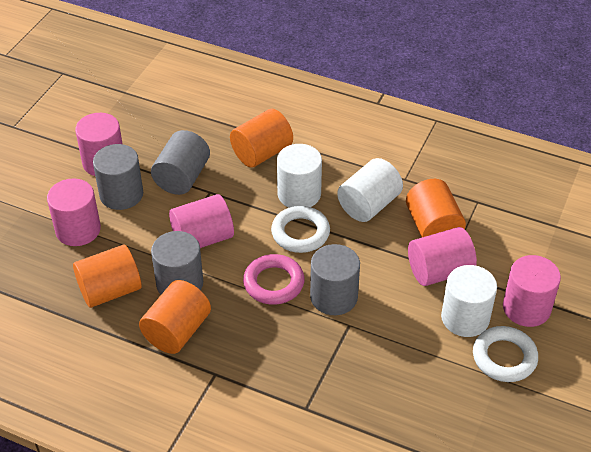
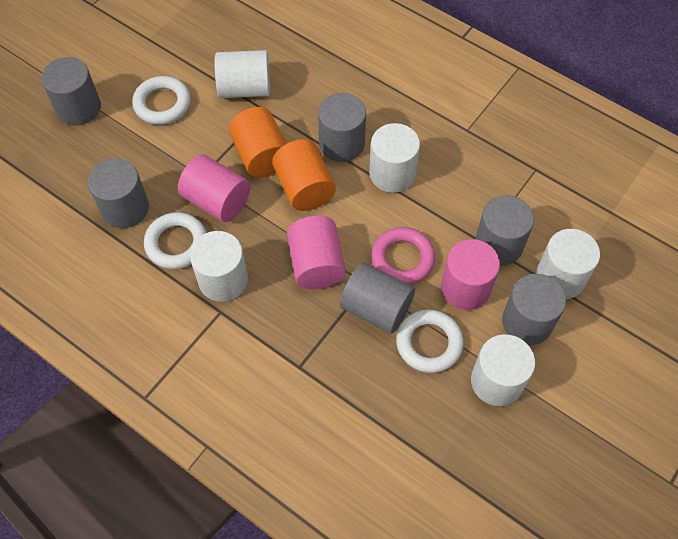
grey cylinder: 4 -> 6
orange cylinder: 4 -> 2
pink cylinder: 5 -> 3
white cylinder: 3 -> 5
white ring: 2 -> 3

